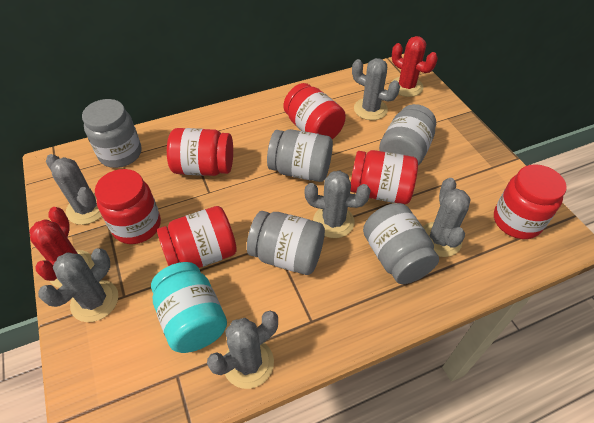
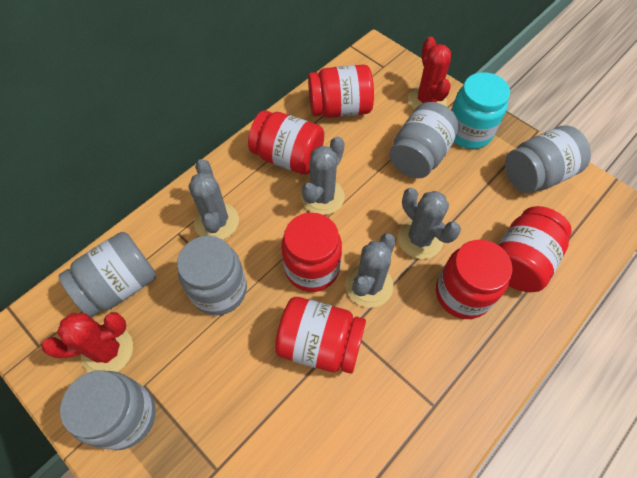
grey cactus: 6 -> 4

